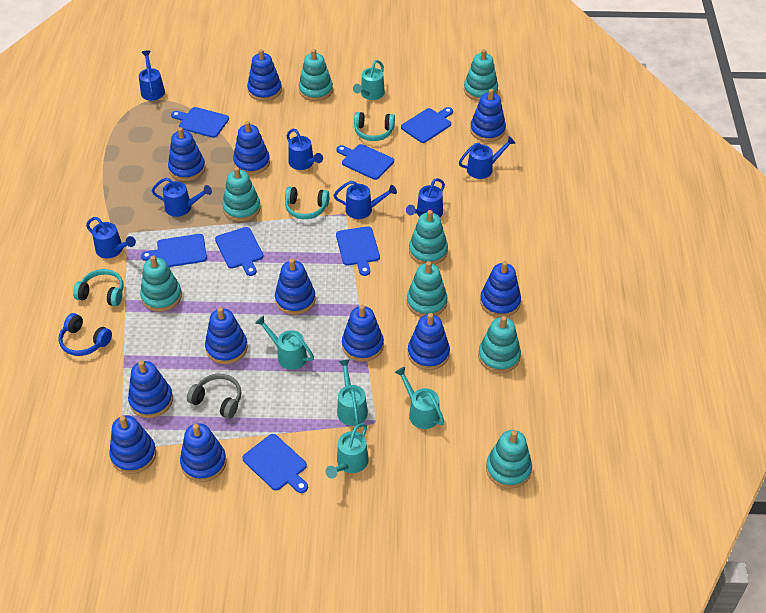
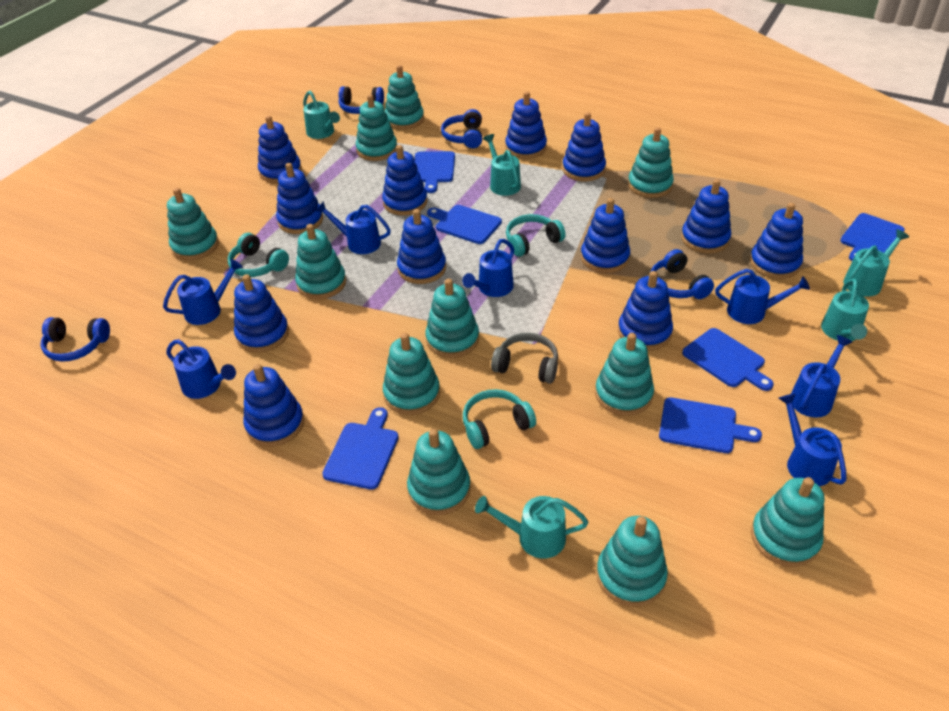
blue cutting board: 7 -> 6
blue headphones: 1 -> 4
turquoise stacking toy: 8 -> 11

